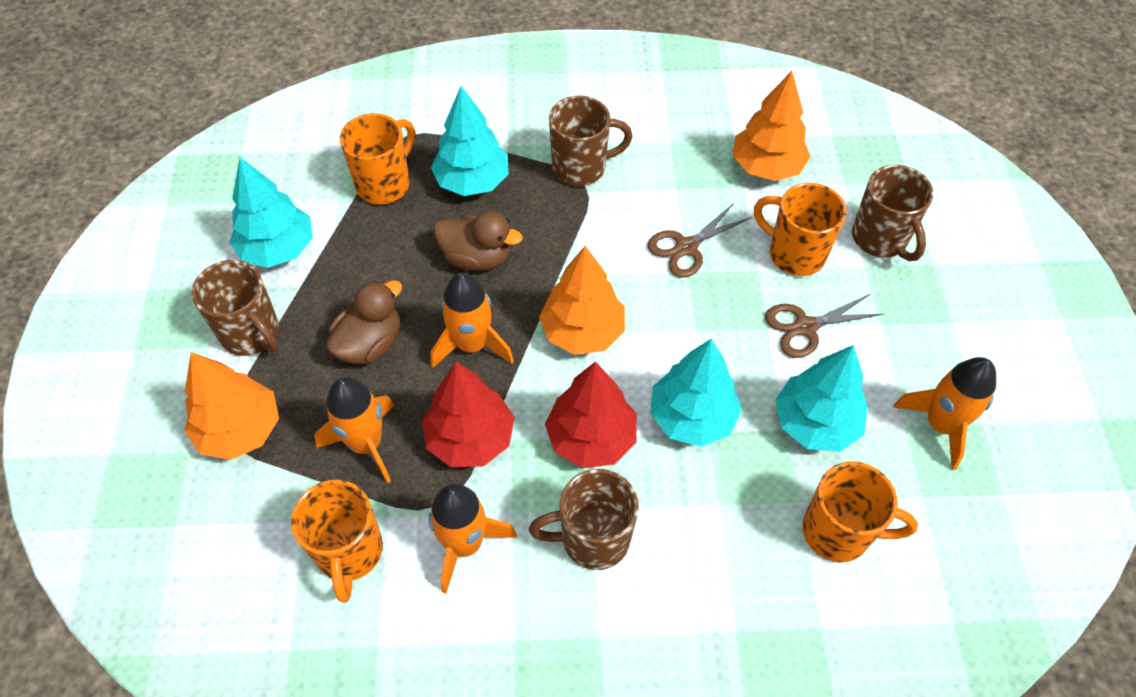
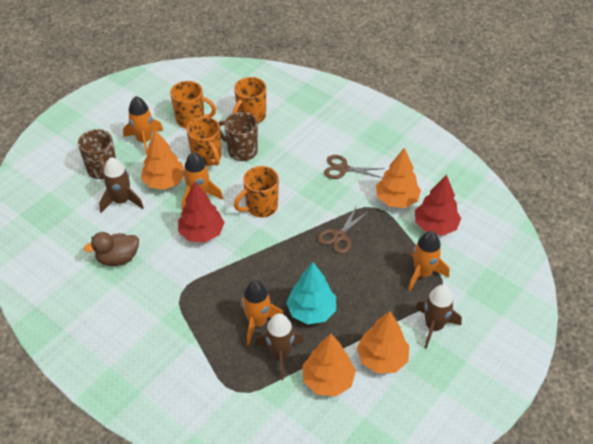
brown duck: 2 -> 1
brown mug: 4 -> 2
brown rocket: 0 -> 3
orange tree: 3 -> 4
turquoise tree: 4 -> 1

